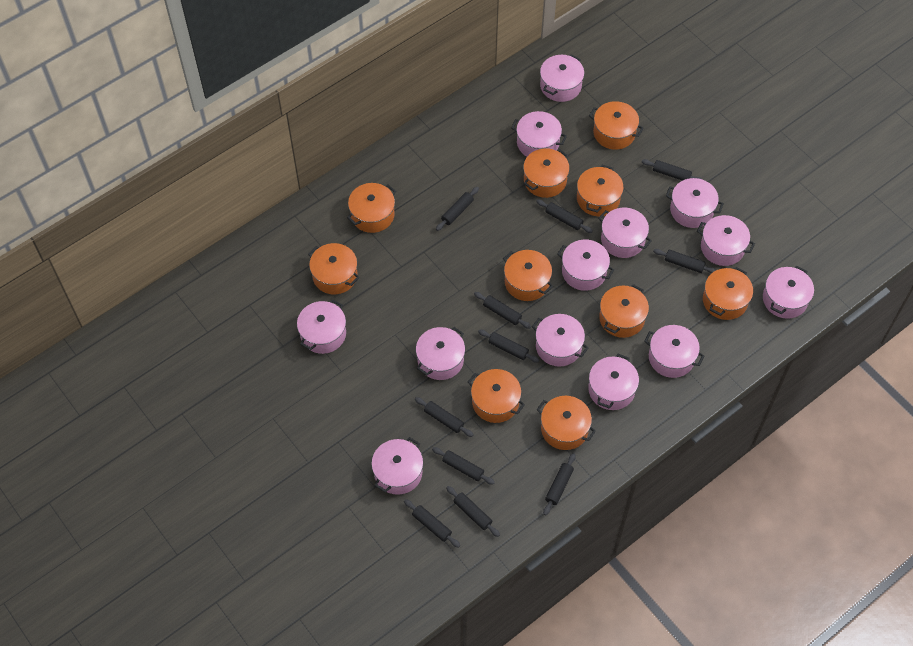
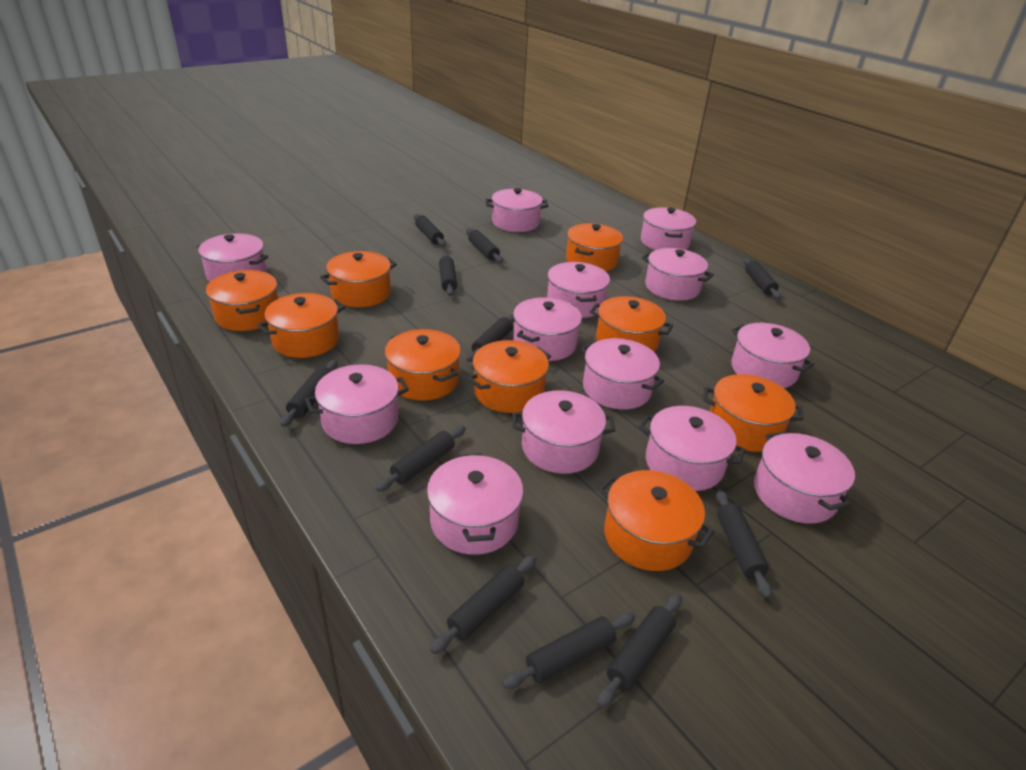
orange pot: 10 -> 9

